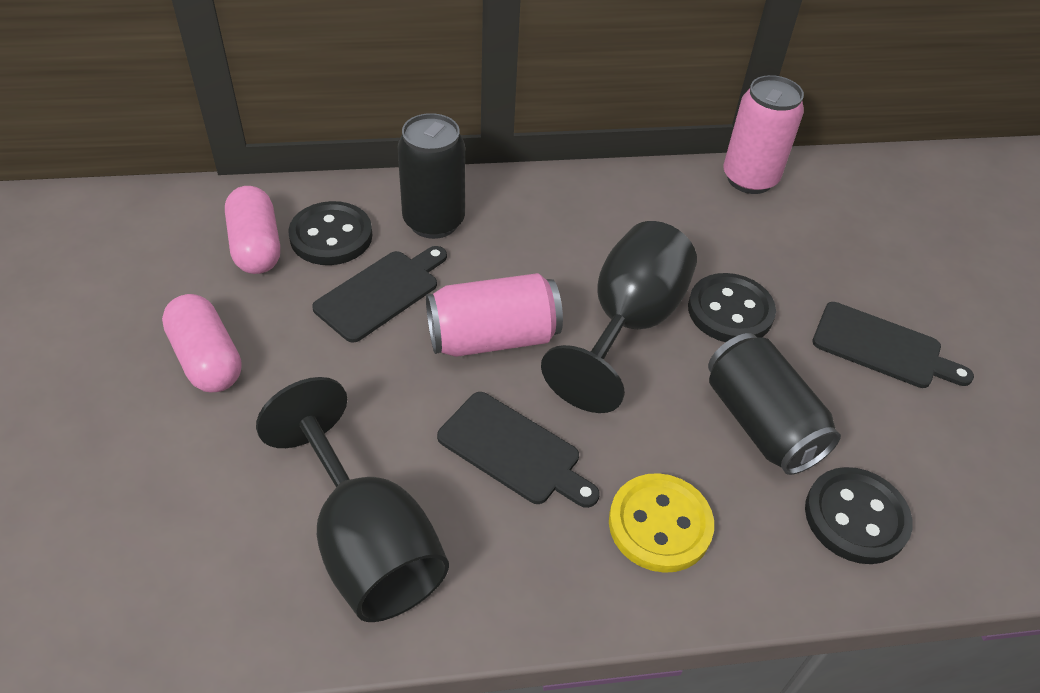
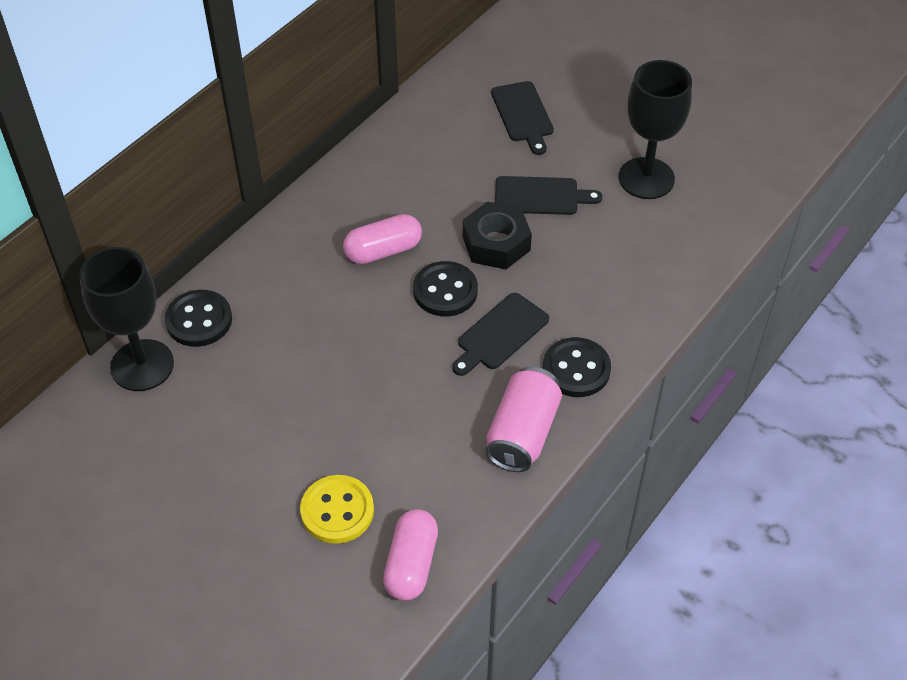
black can: 2 -> 0
black nut: 0 -> 1
pink can: 2 -> 1

